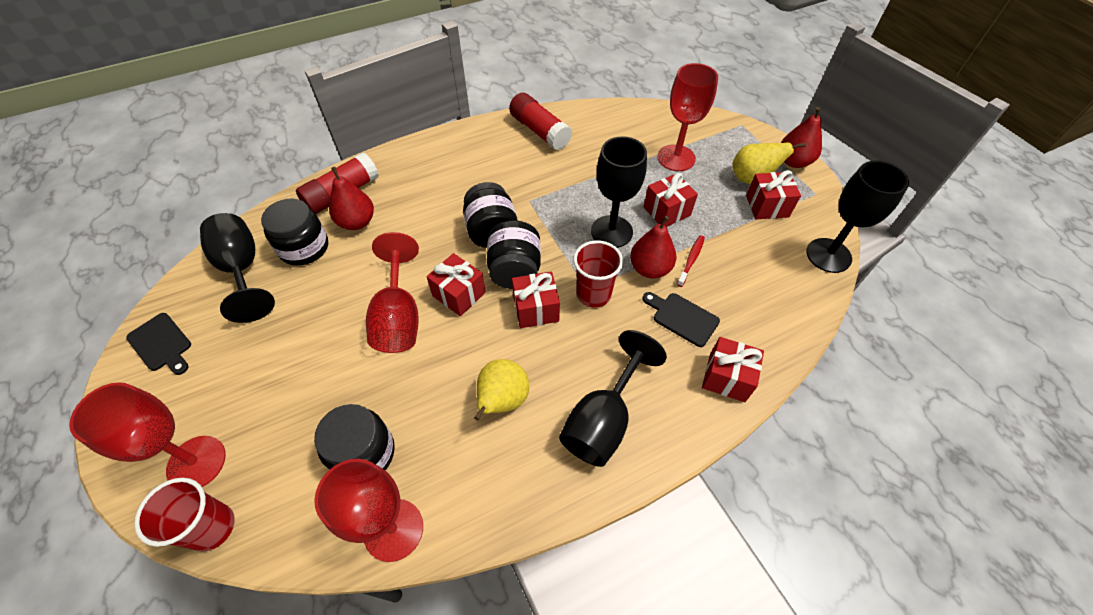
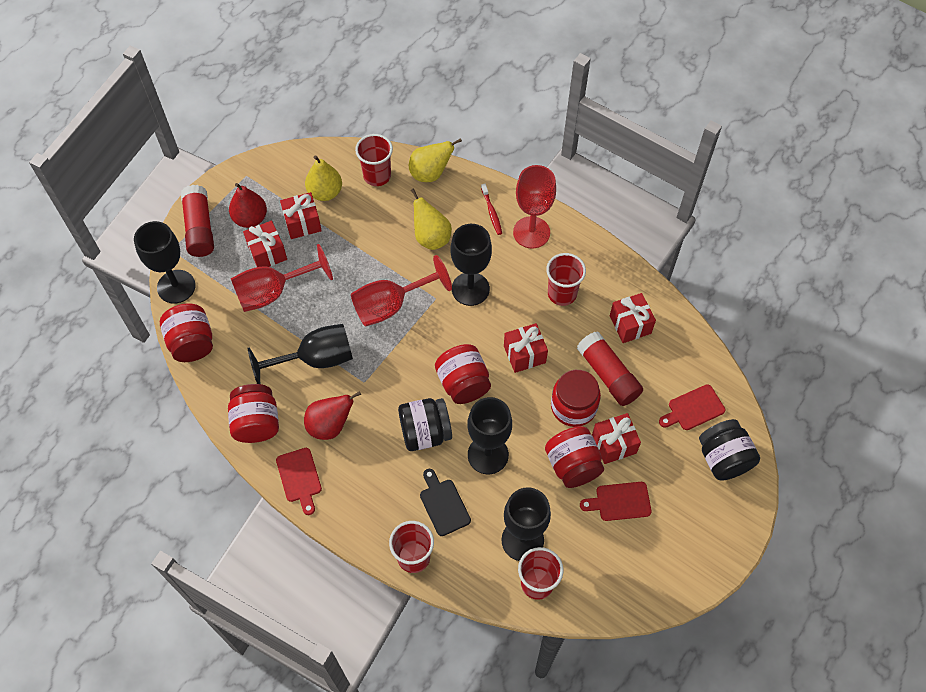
black cutting board: 2 -> 1
black goblet: 4 -> 5
black jar: 4 -> 2
red cup: 2 -> 4
red cutting board: 0 -> 3
red goblet: 4 -> 3
red jar: 0 -> 5
red pear: 3 -> 2
yellow pear: 2 -> 3

